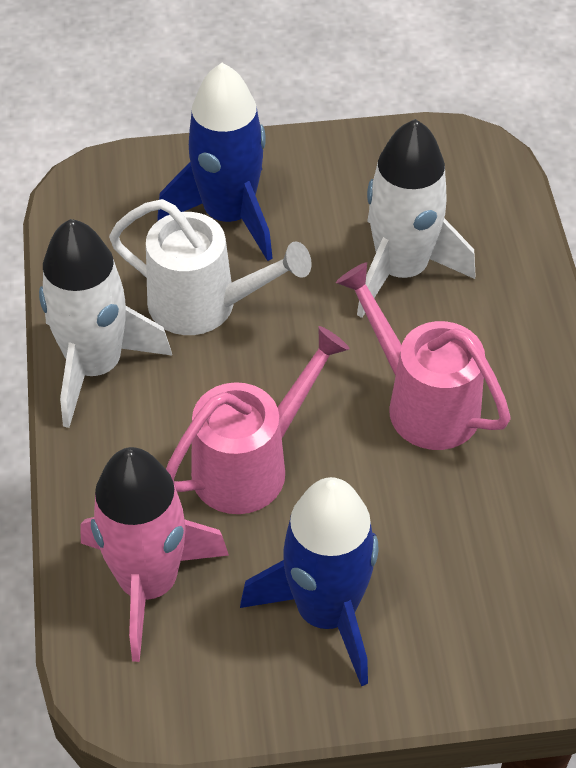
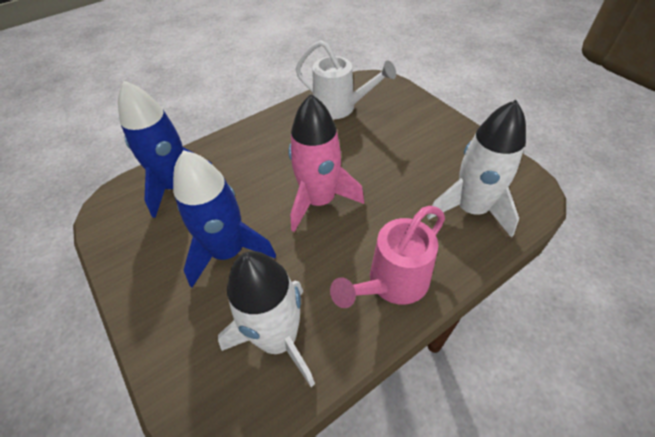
pink watering can: 2 -> 1

